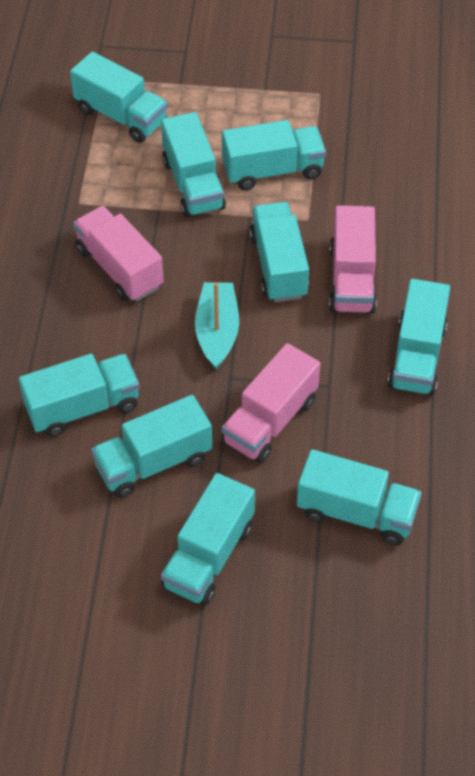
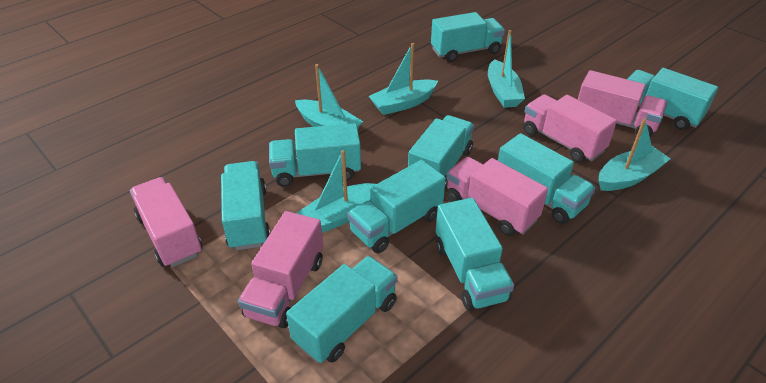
pink truck: 3 -> 5
turquoise boat: 1 -> 5

